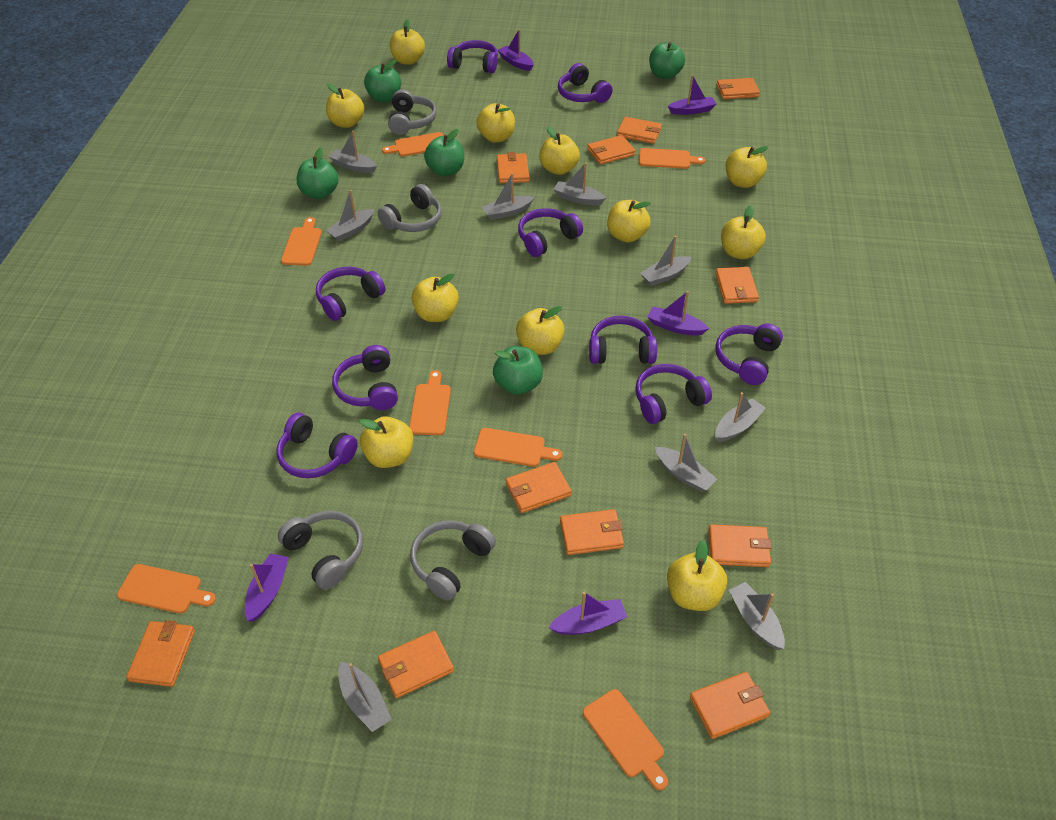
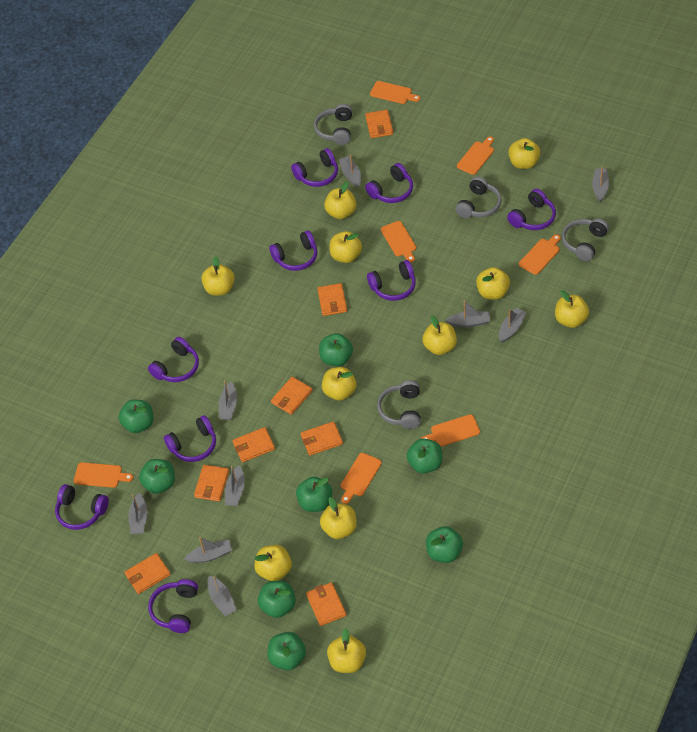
green apple: 5 -> 8
orange wallet: 11 -> 8
purple boat: 5 -> 0

